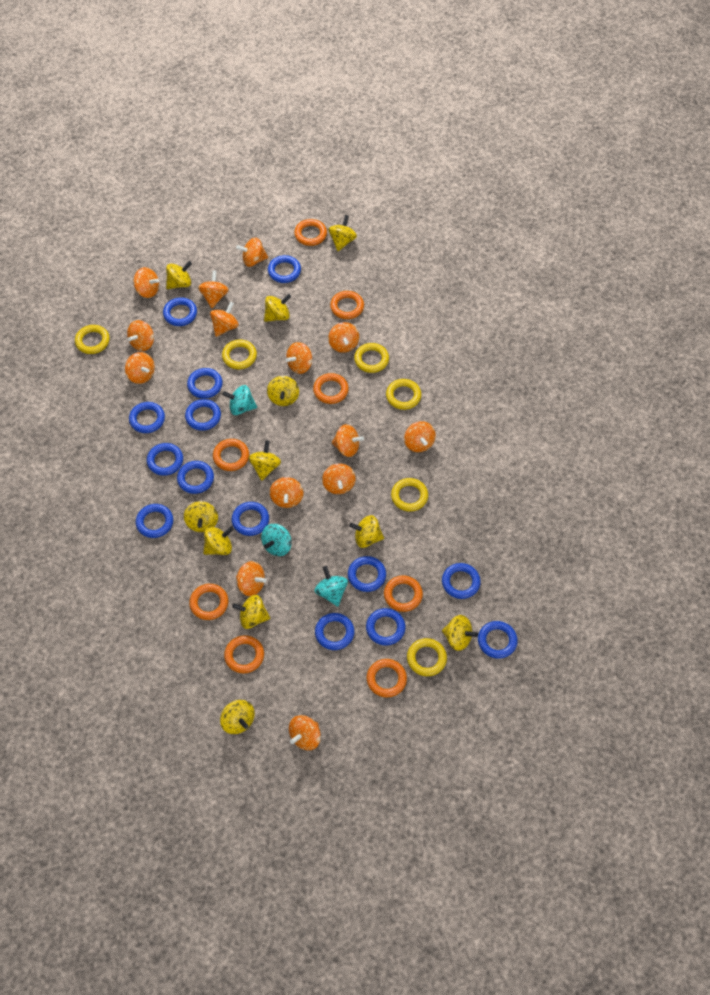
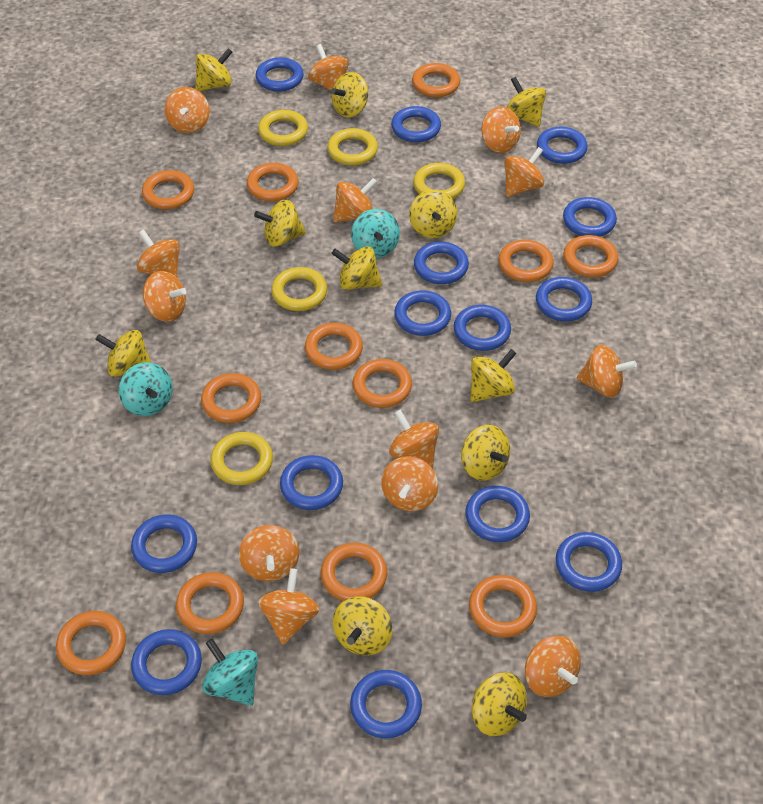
orange ring: 8 -> 12
orange spinning top: 14 -> 13
yellow ring: 6 -> 5

